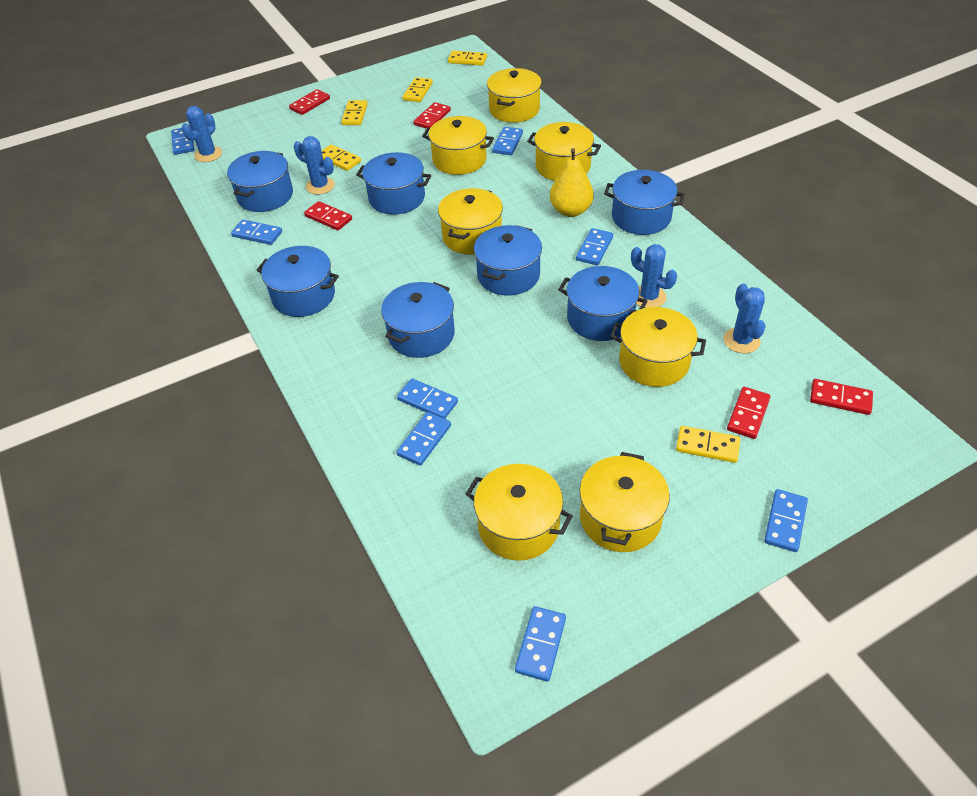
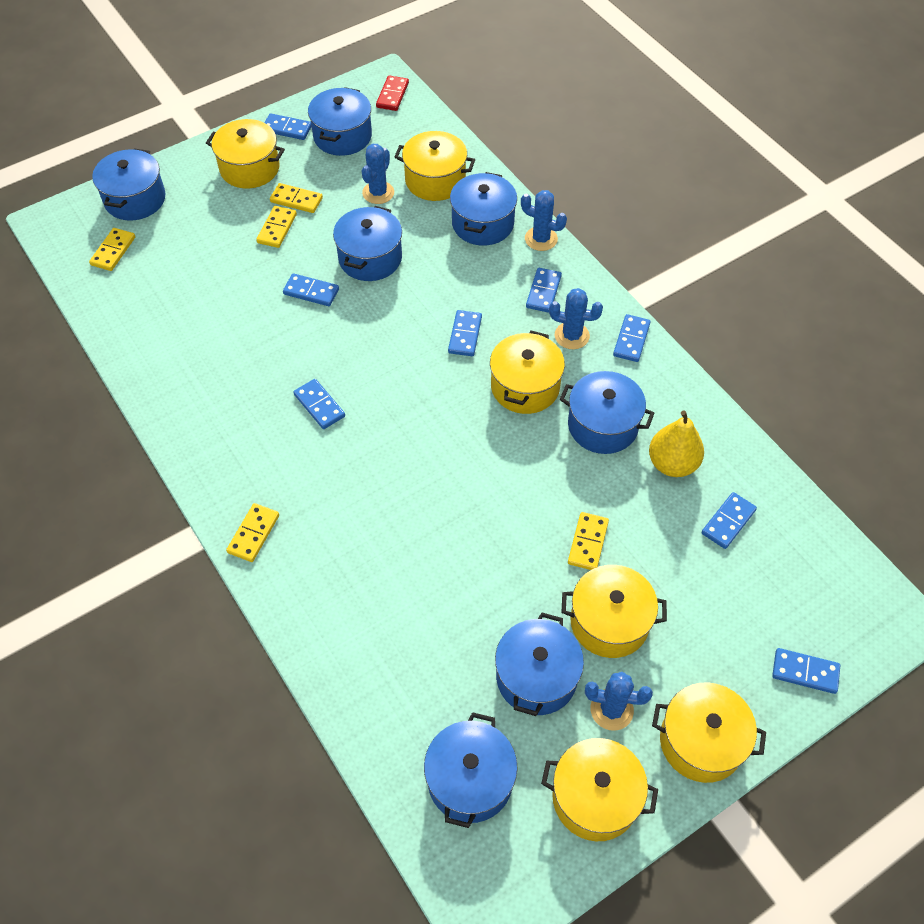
red domino: 5 -> 1
yellow pot: 7 -> 6

